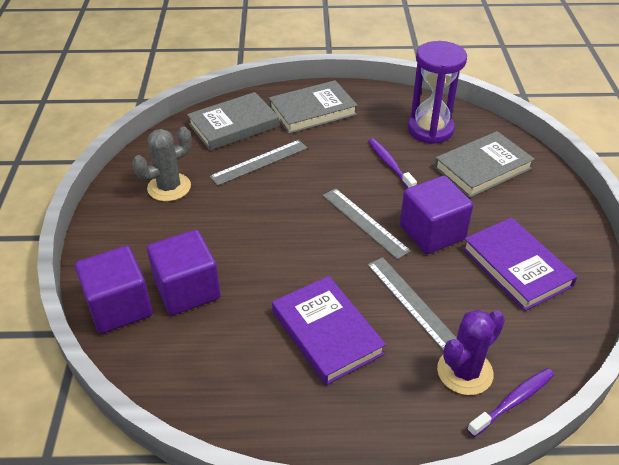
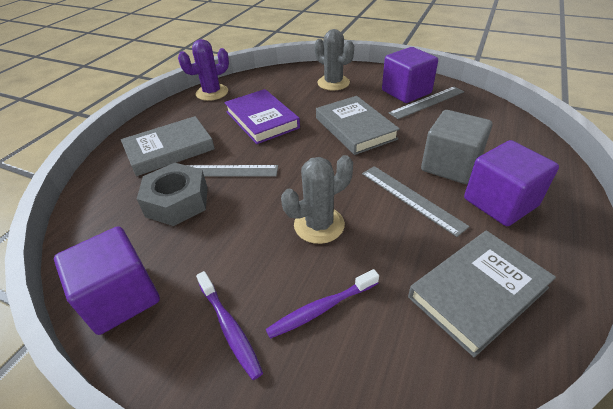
grey cactus: 1 -> 2
grey cube: 0 -> 1
grey nut: 0 -> 1
purple book: 2 -> 1
purple hourglass: 1 -> 0

